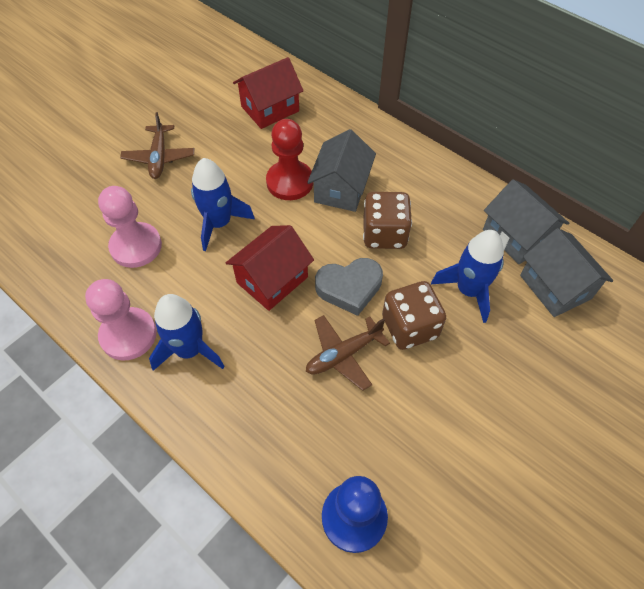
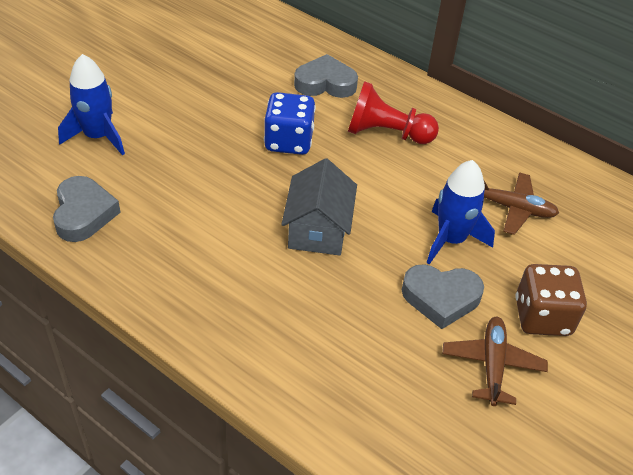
blue dice: 0 -> 1
blue pawn: 1 -> 0
blue rocket: 3 -> 2
brown dice: 2 -> 1
grey heart: 1 -> 3
grey house: 3 -> 1
pink pawn: 2 -> 0
red house: 2 -> 0

